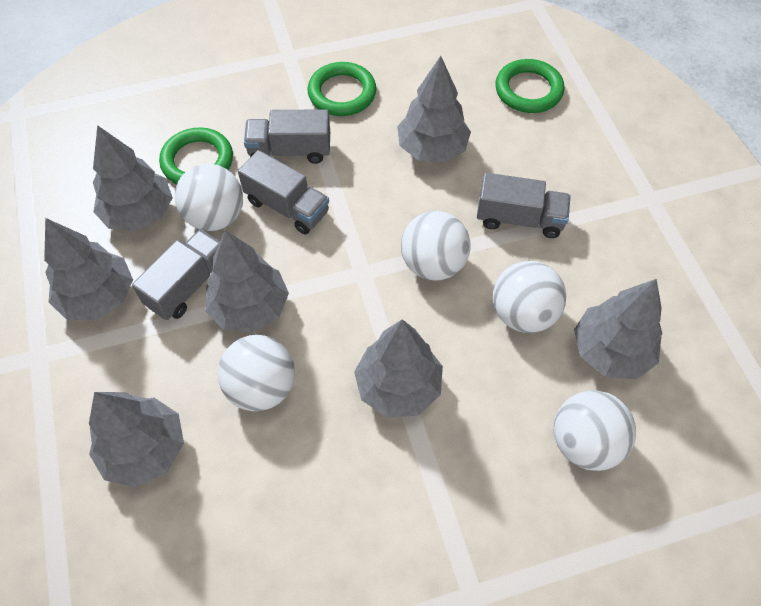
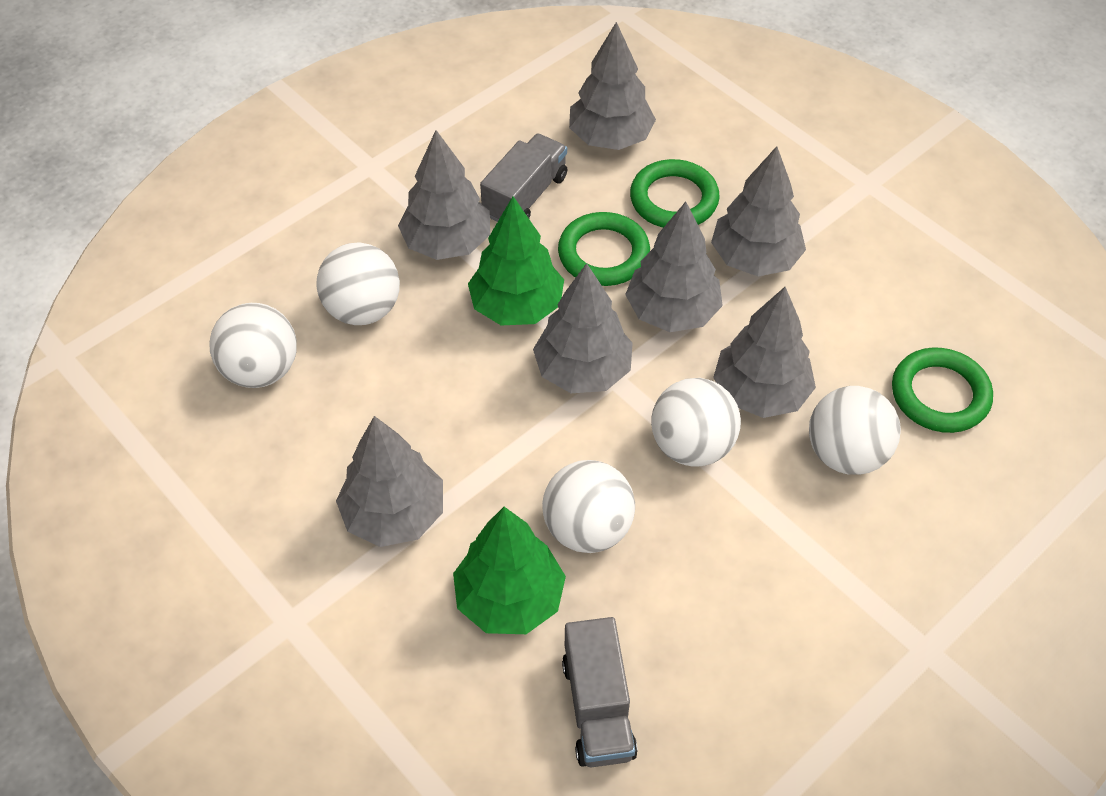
green tree: 0 -> 2
grey truck: 4 -> 2

